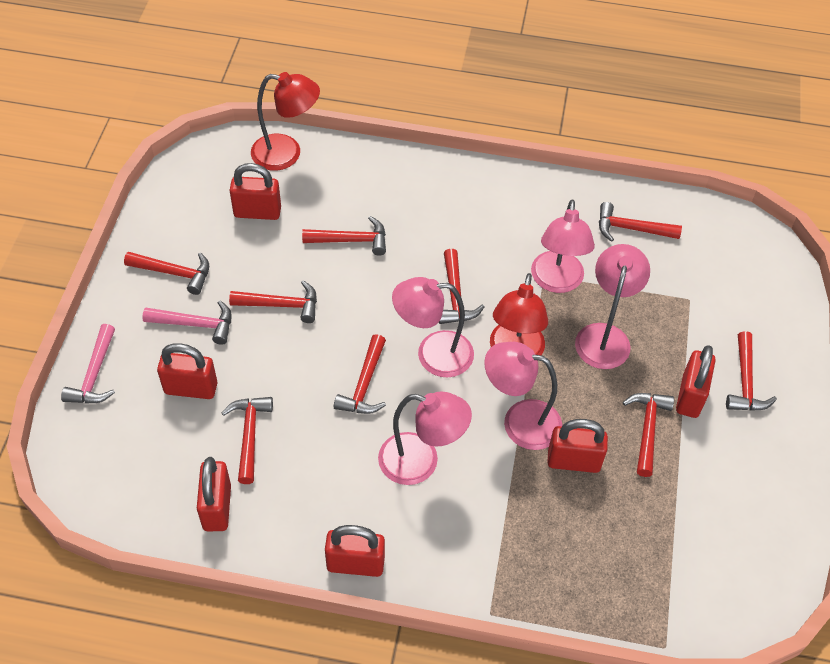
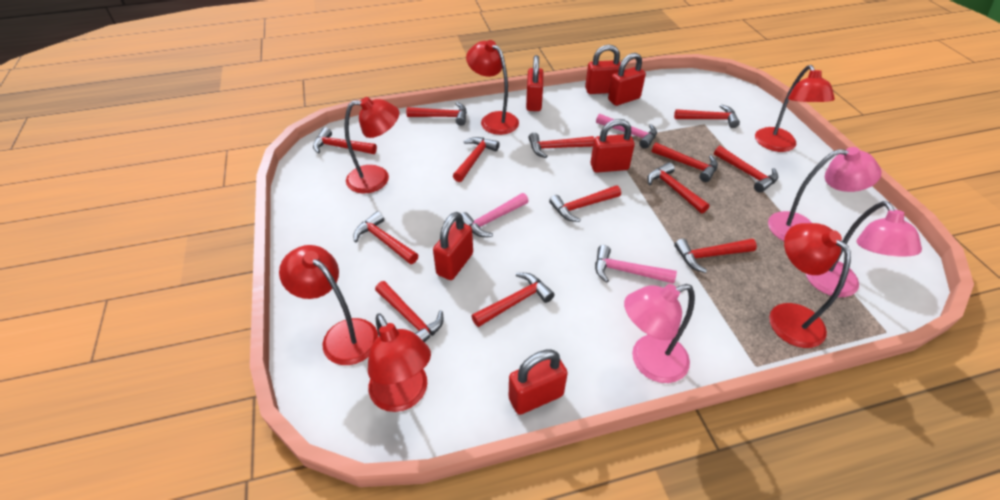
pink hammer: 2 -> 3
pink lamp: 5 -> 3
red hammer: 9 -> 13
red lamp: 2 -> 6

